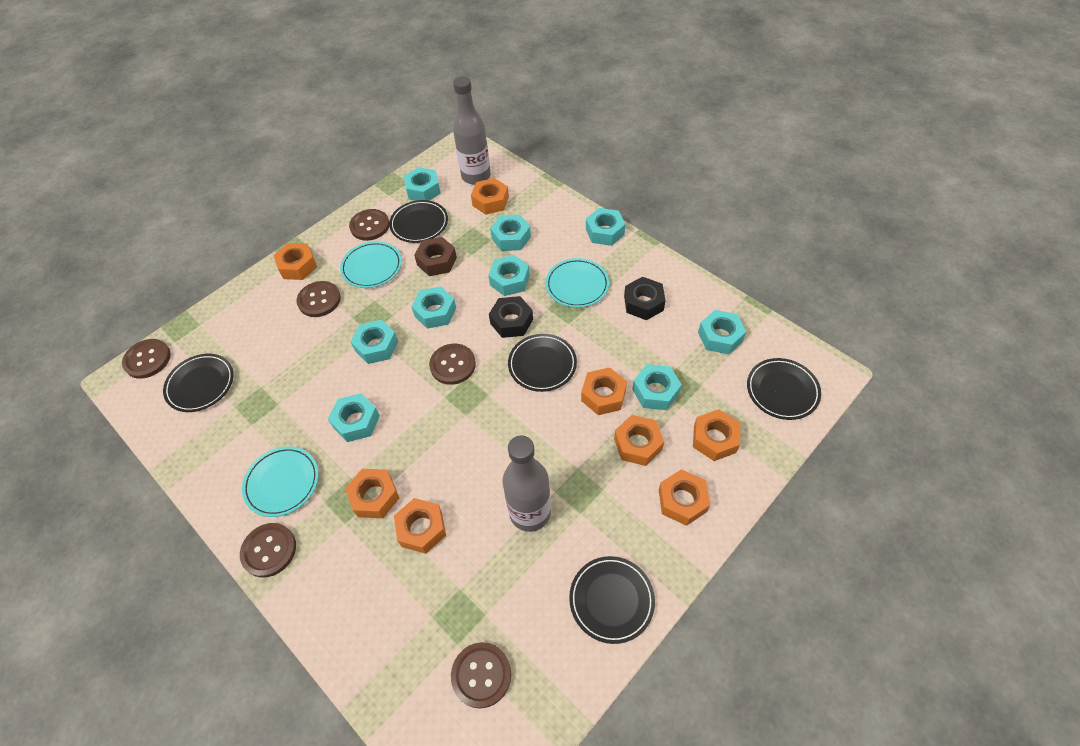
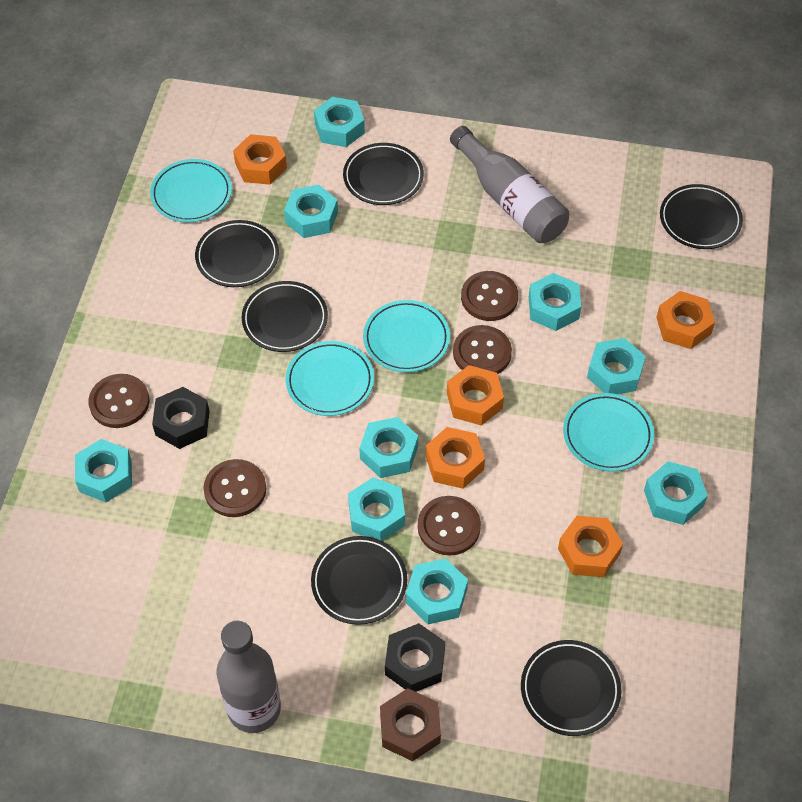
black plate: 5 -> 6
brown button: 6 -> 5
orange nut: 8 -> 5
turquoise plate: 3 -> 4

